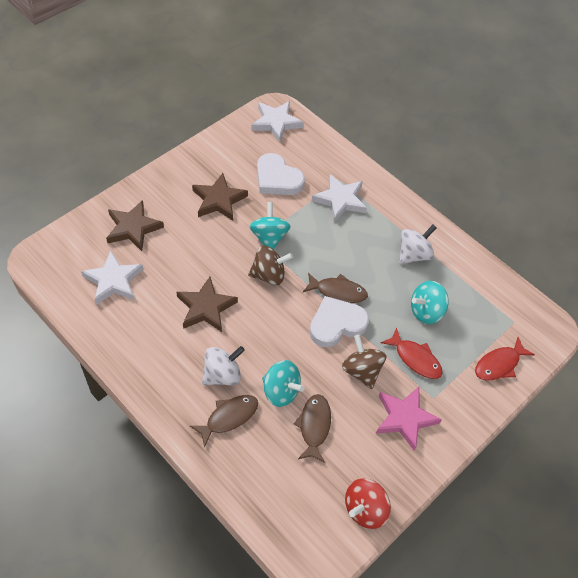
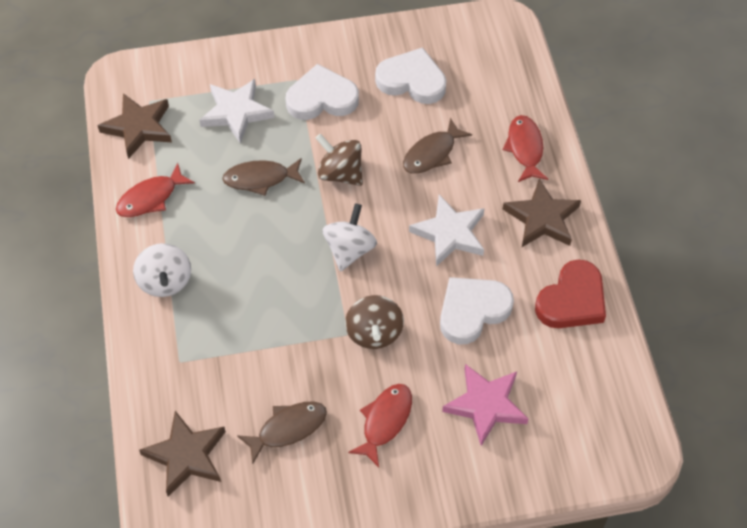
red fish: 2 -> 3
red heart: 0 -> 1
red spinning top: 1 -> 0
turquoise spinning top: 3 -> 0
white heart: 2 -> 3
white star: 3 -> 2

